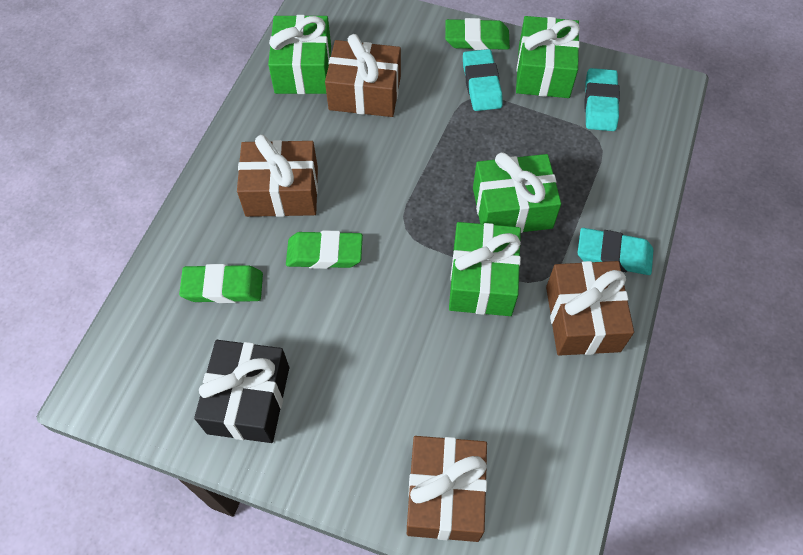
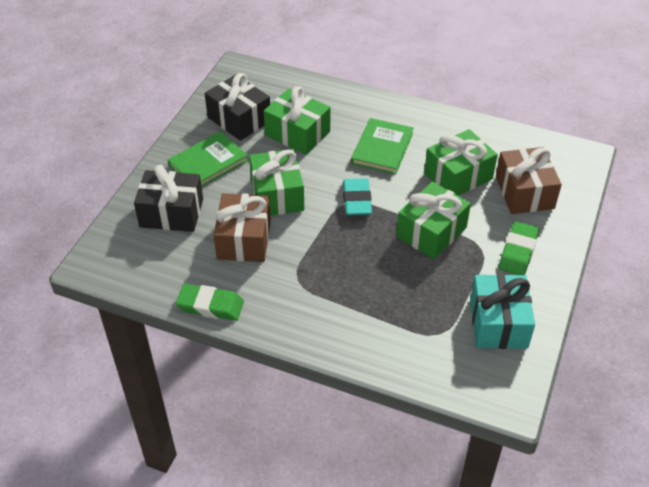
black gift: 1 -> 2
brown gift: 4 -> 2
green book: 0 -> 2
green eraser: 3 -> 2
turquoise eraser: 3 -> 1
turquoise gift: 0 -> 1

